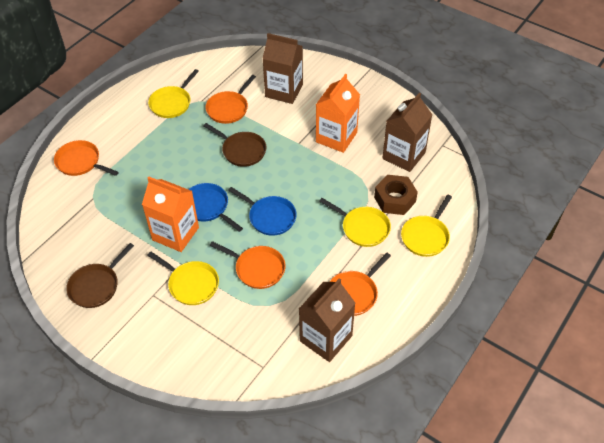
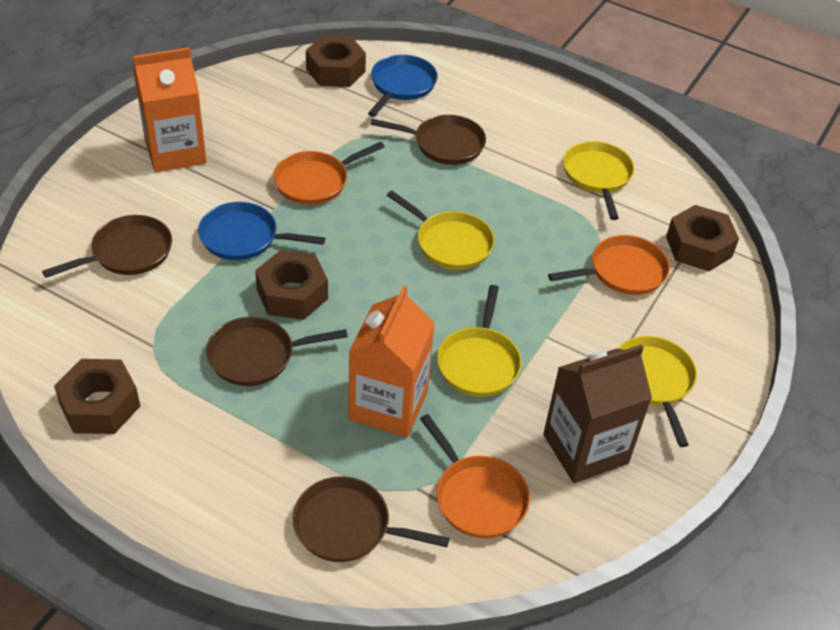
brown carton: 3 -> 1
brown nut: 1 -> 4
brown pan: 2 -> 4
orange pan: 4 -> 3

